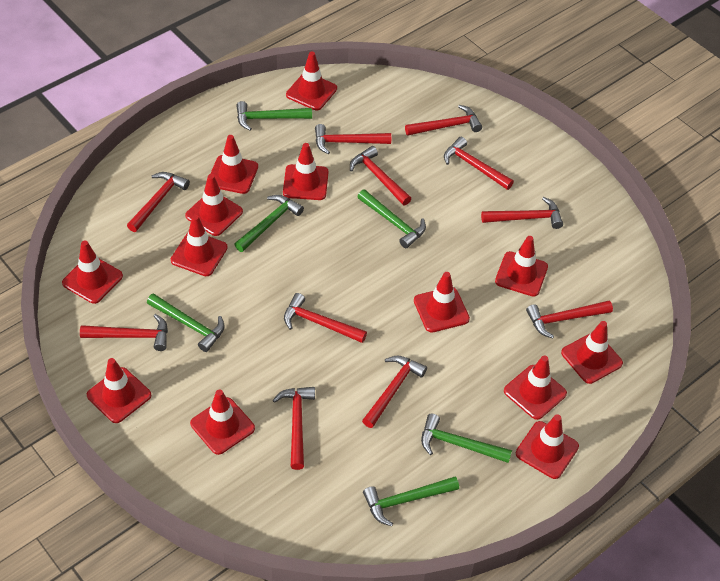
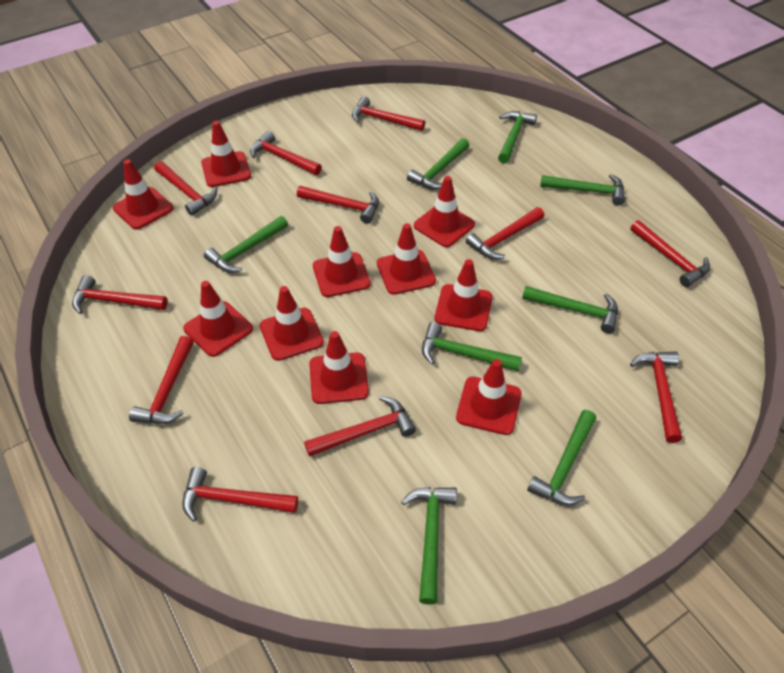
green hammer: 6 -> 8
red traffic cone: 13 -> 10

